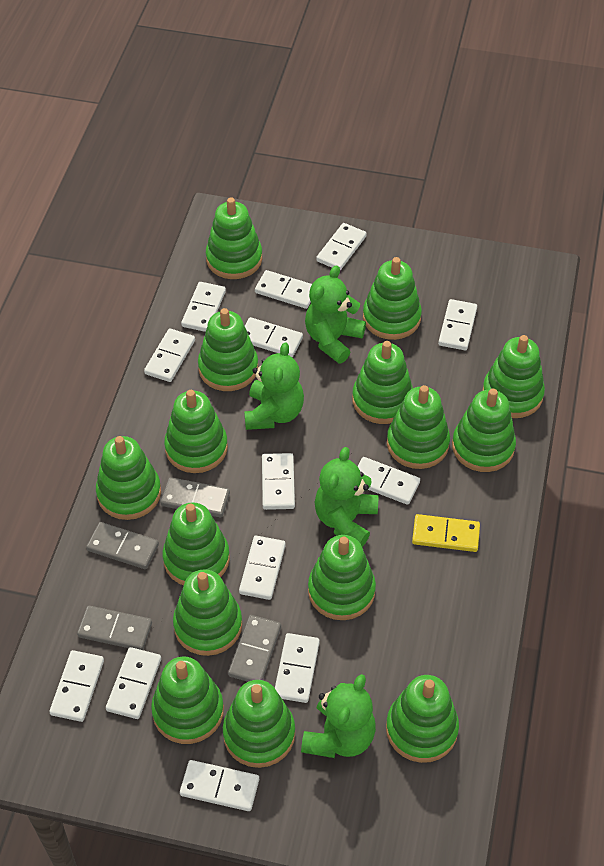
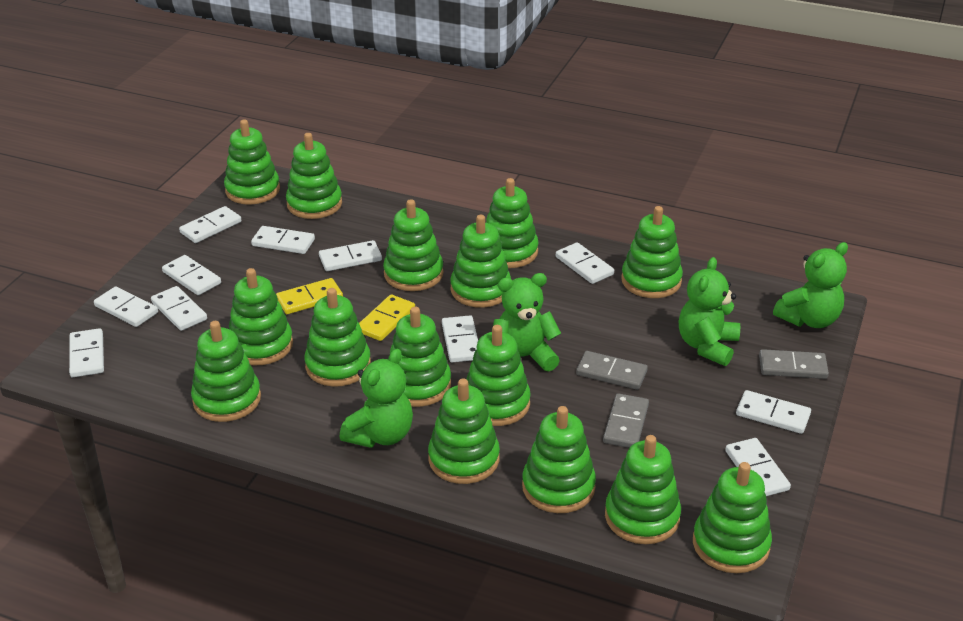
grey domino: 4 -> 3
white domino: 13 -> 11
yellow domino: 1 -> 2

